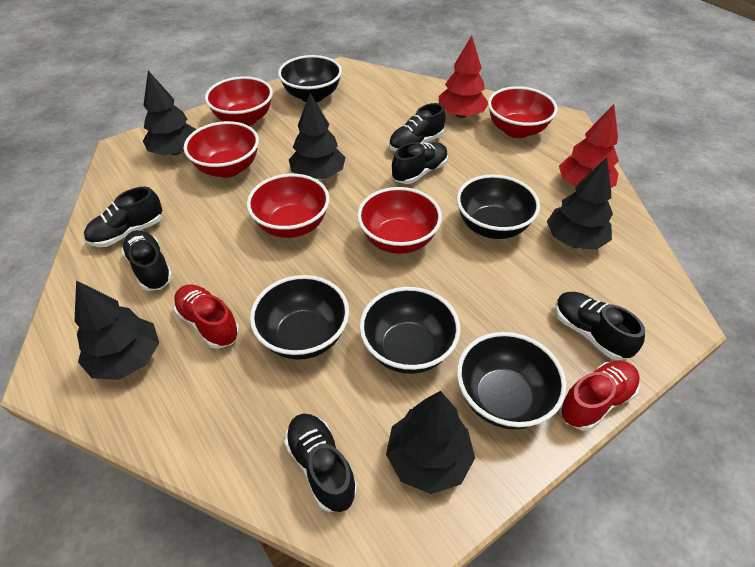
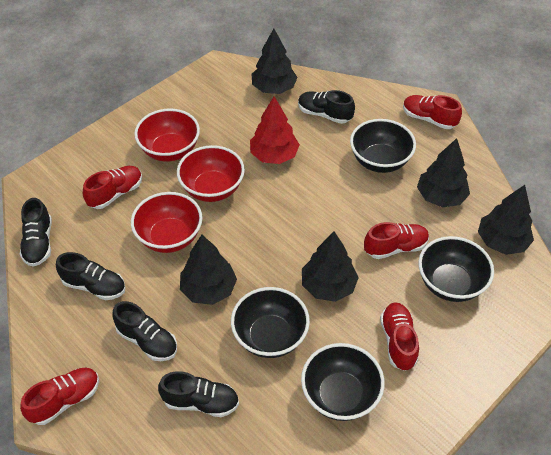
black bowl: 5 -> 4
black shoe: 6 -> 5
red bowl: 5 -> 3
red shoe: 2 -> 5
red tree: 2 -> 1

